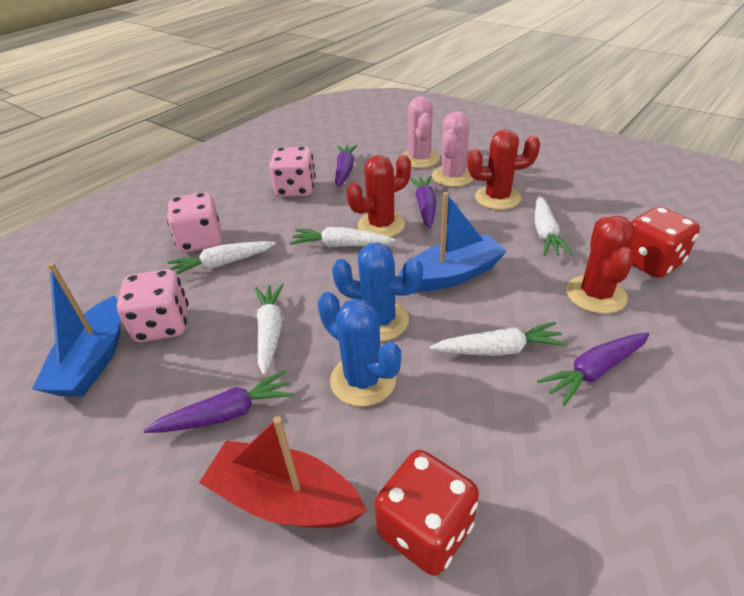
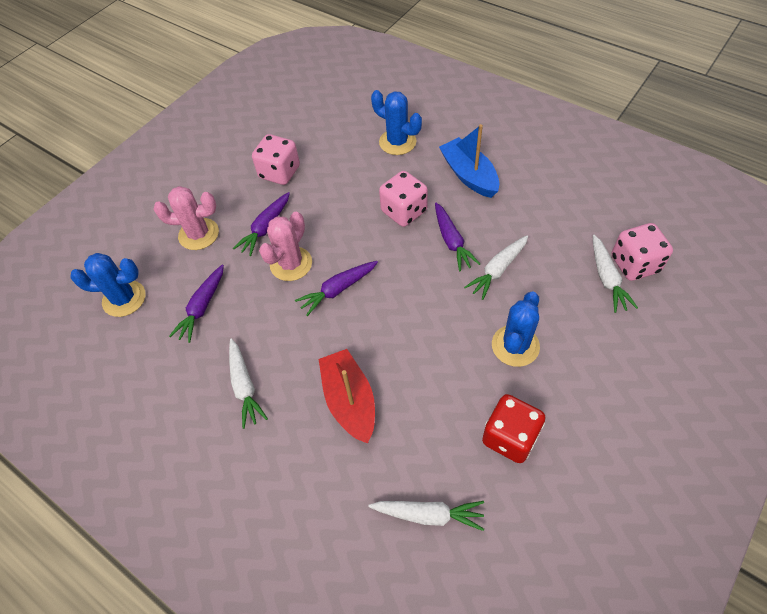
blue boat: 2 -> 1
blue cactus: 2 -> 3
red cactus: 3 -> 0
red dice: 2 -> 1
white carrot: 5 -> 4

